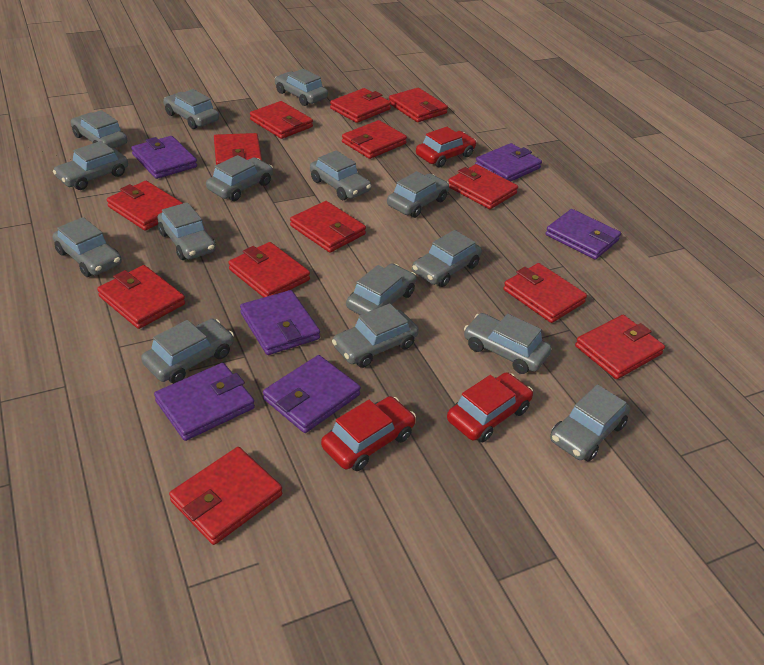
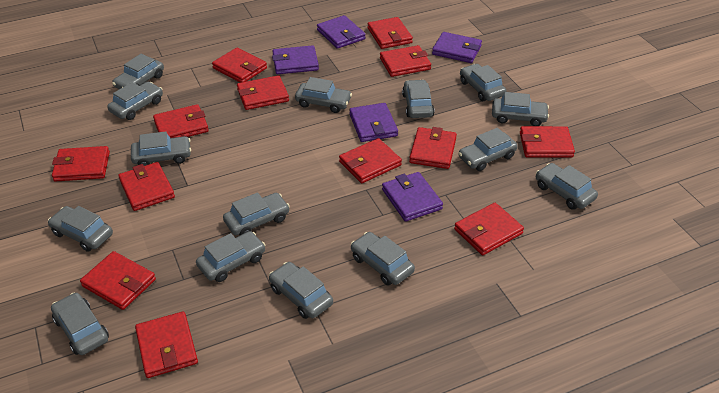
purple wallet: 6 -> 5
red car: 3 -> 0

